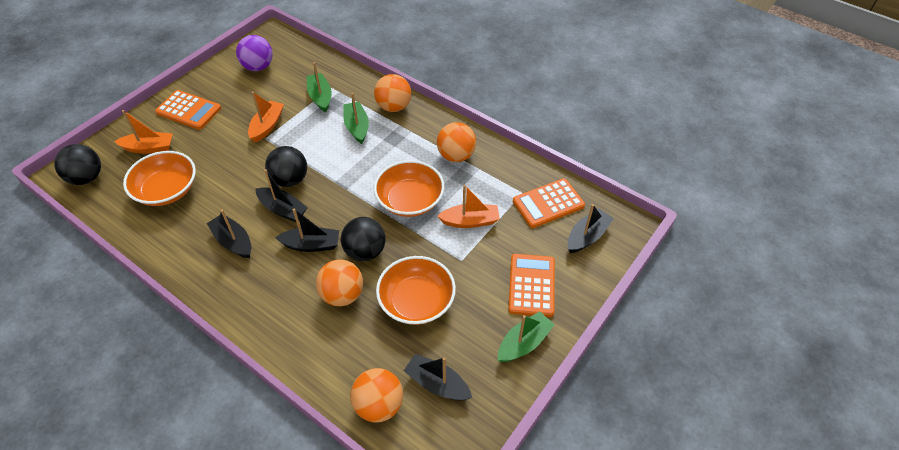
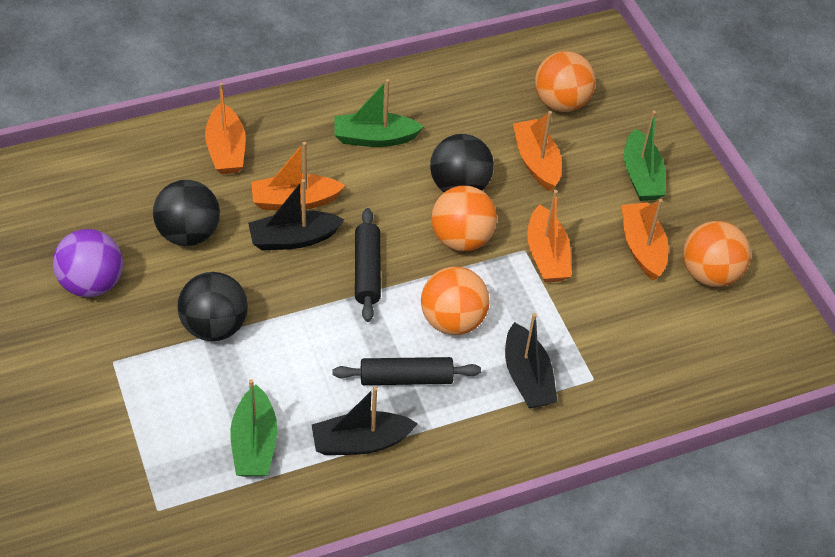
black boat: 5 -> 3
black rolling pin: 0 -> 2
orange boat: 3 -> 5
orange bowl: 3 -> 0
orange calculator: 3 -> 0

